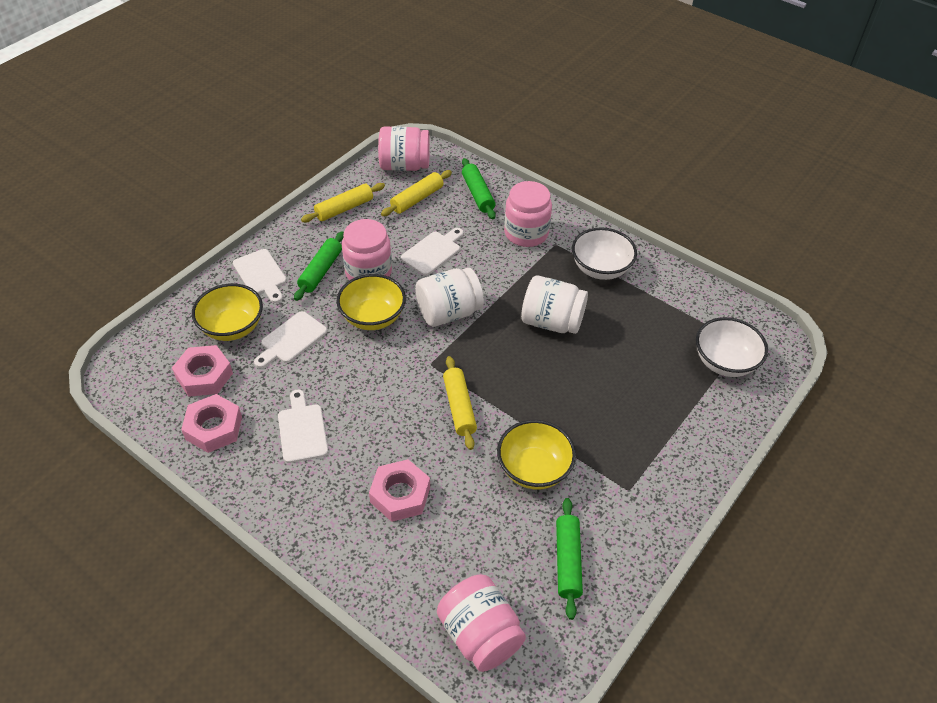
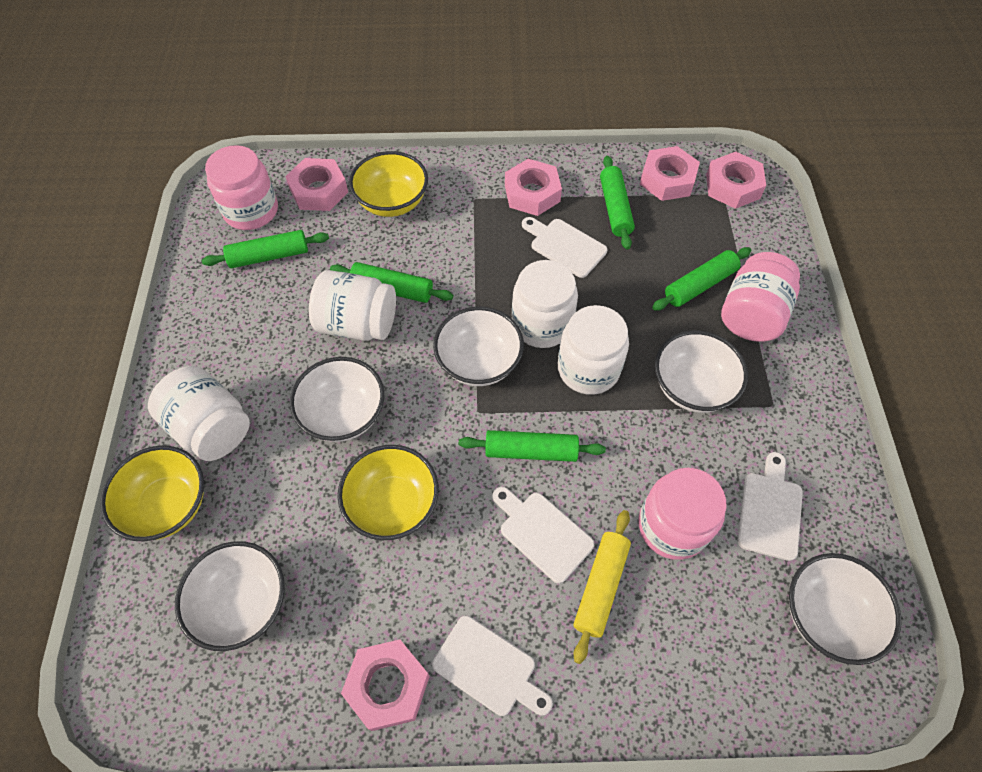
green rolling pin: 3 -> 5
pink jar: 4 -> 3
pink nut: 3 -> 5
white bowl: 2 -> 5
white jar: 2 -> 4
yellow rolling pin: 3 -> 1

